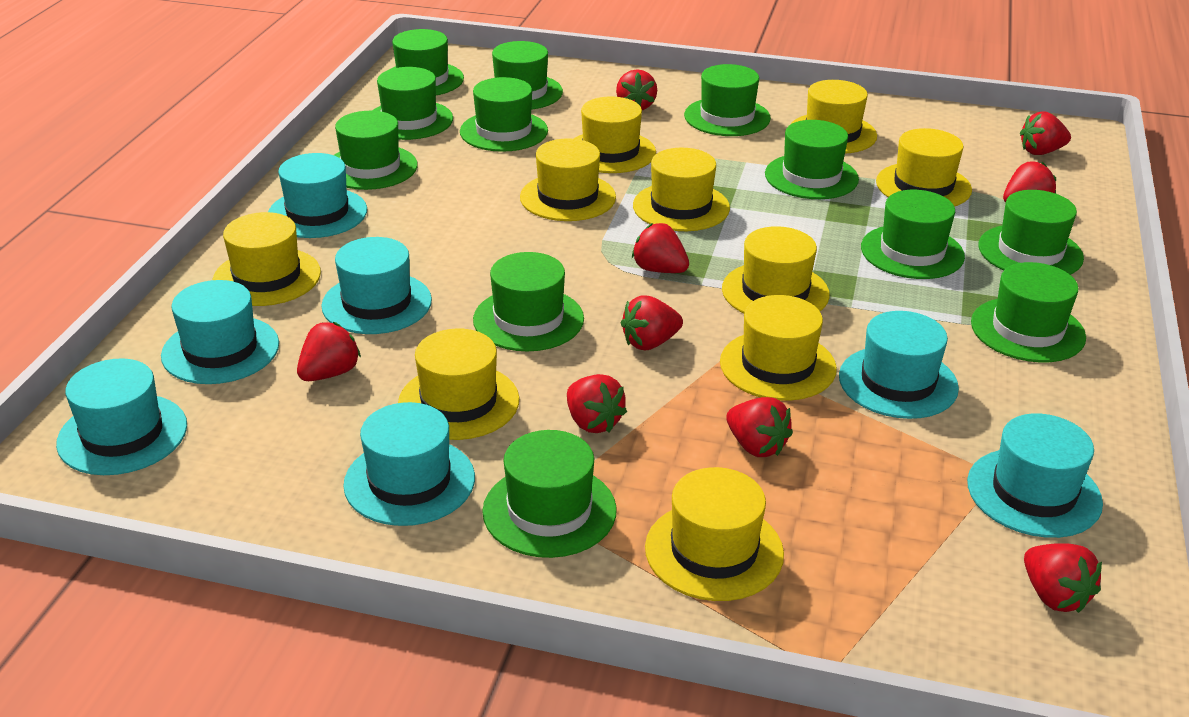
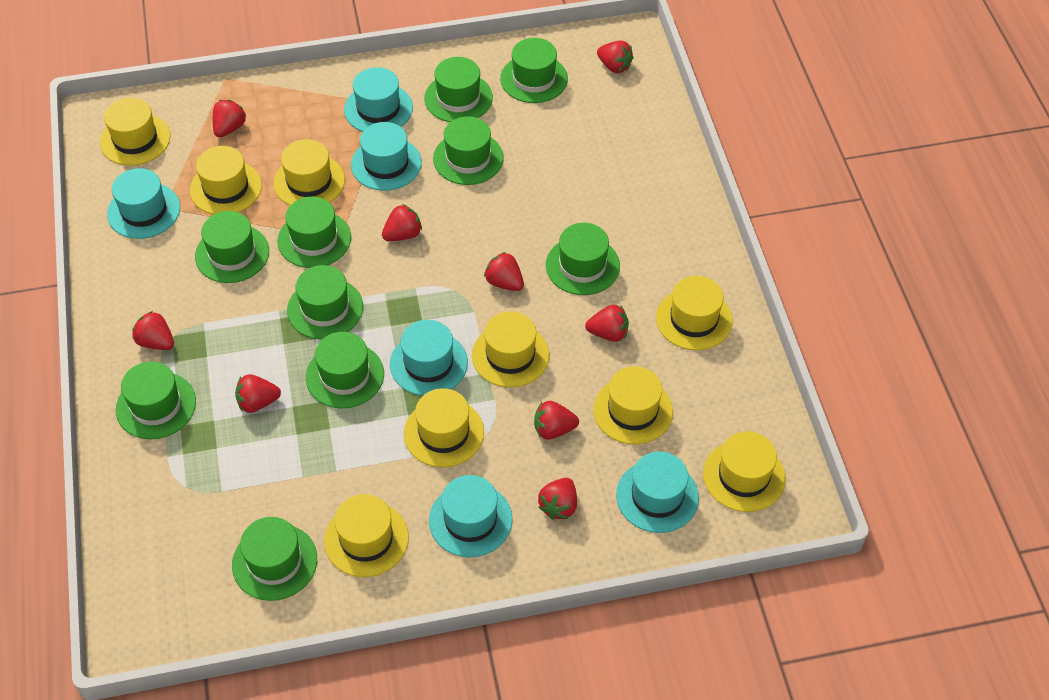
green hat: 12 -> 10
turquoise hat: 7 -> 6
yellow hat: 10 -> 9

